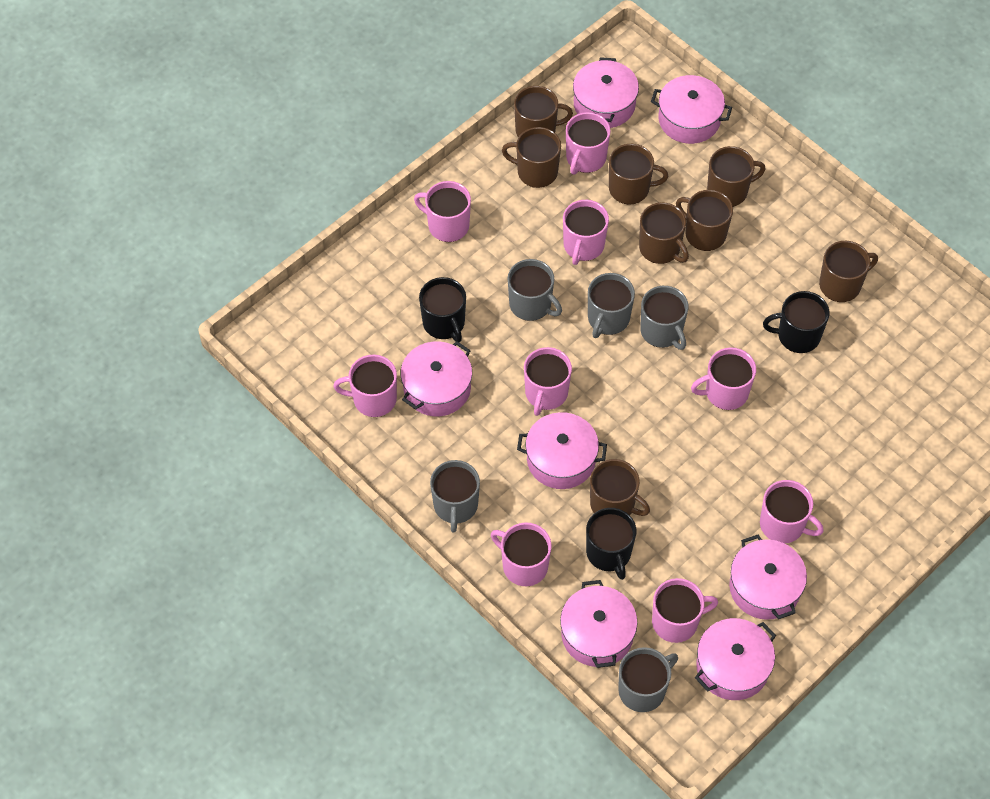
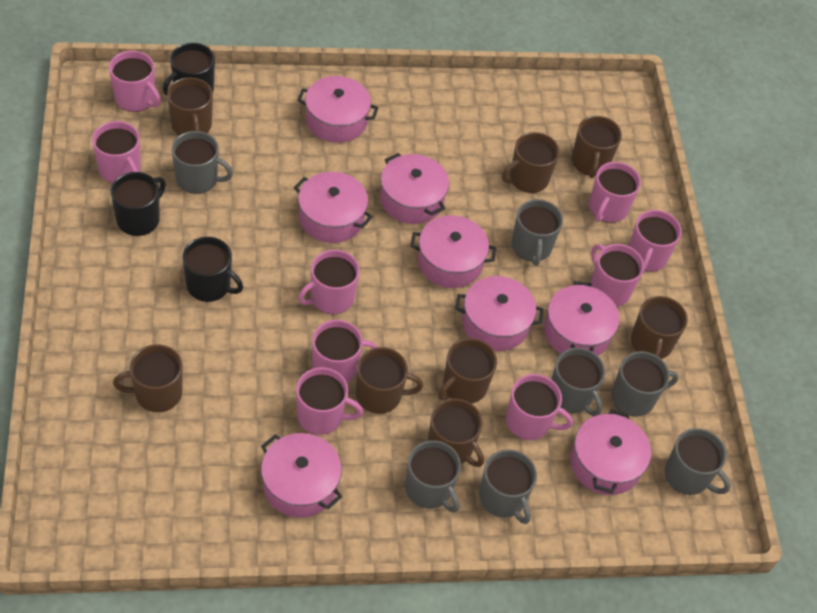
grey mug: 5 -> 7
pink pot: 7 -> 8

